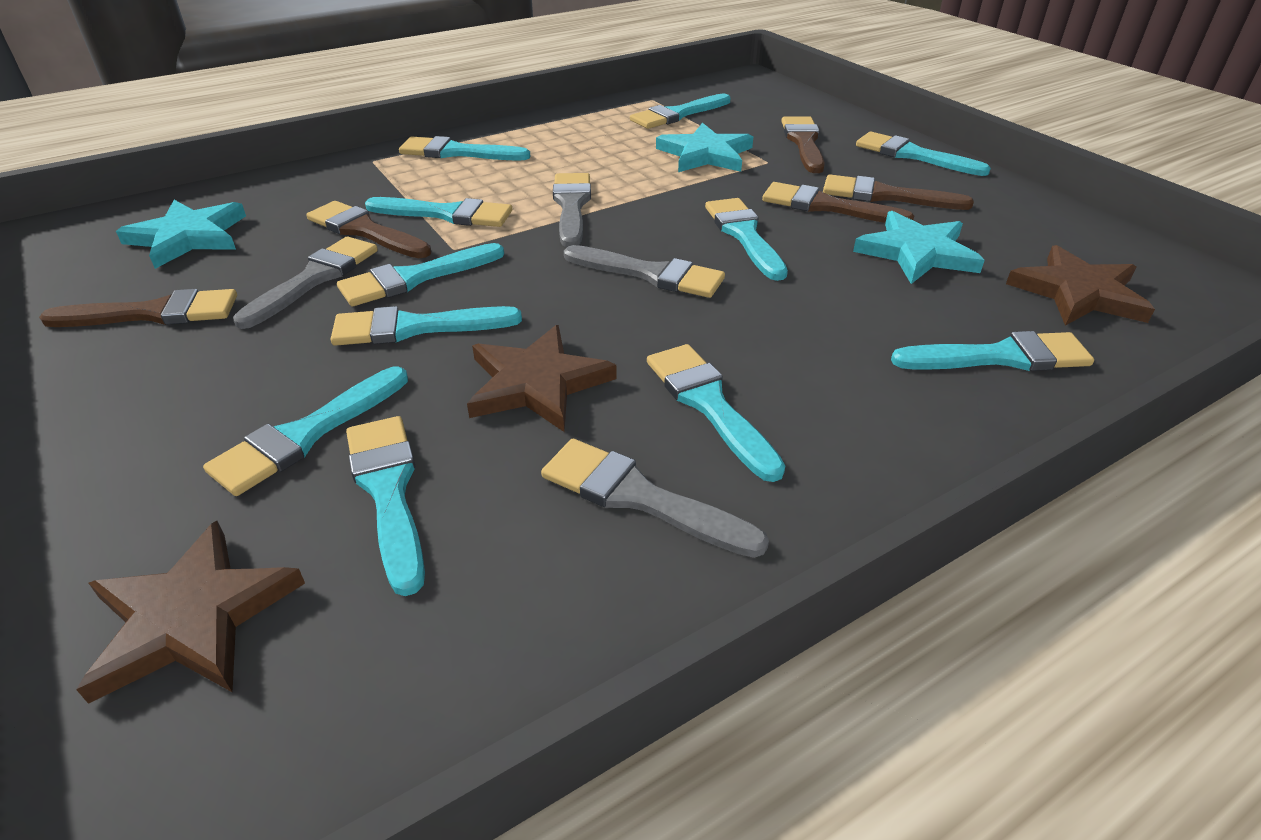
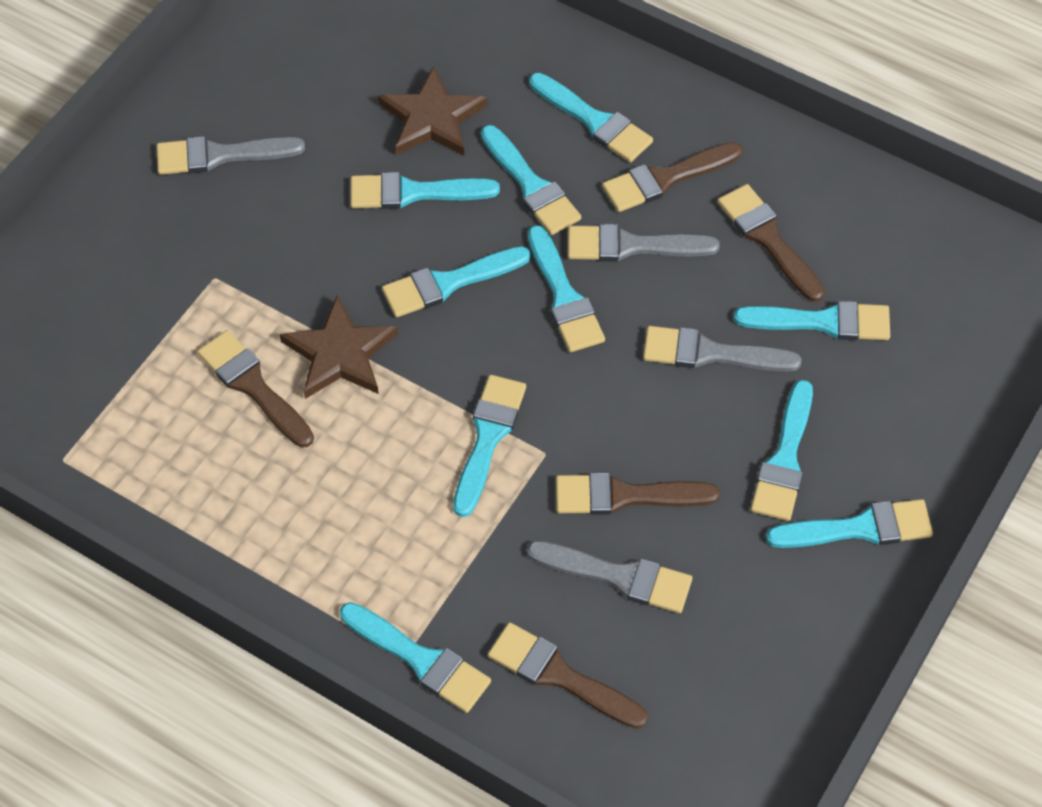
brown star: 3 -> 2
turquoise brush: 11 -> 10
turquoise star: 3 -> 0

